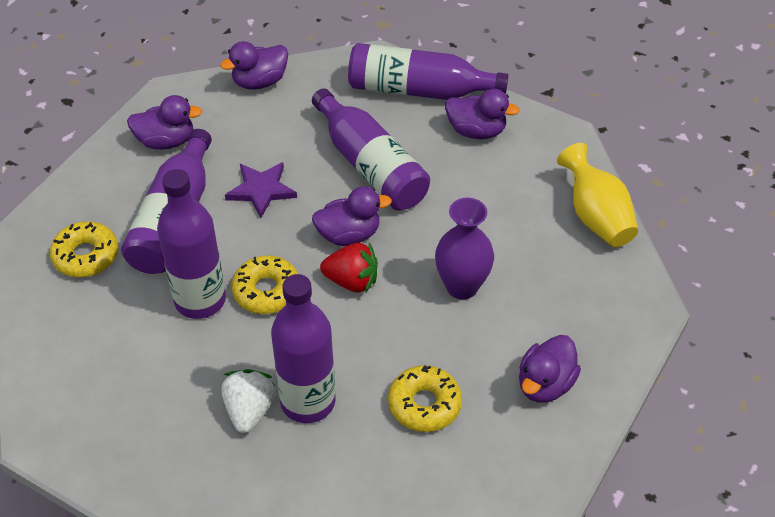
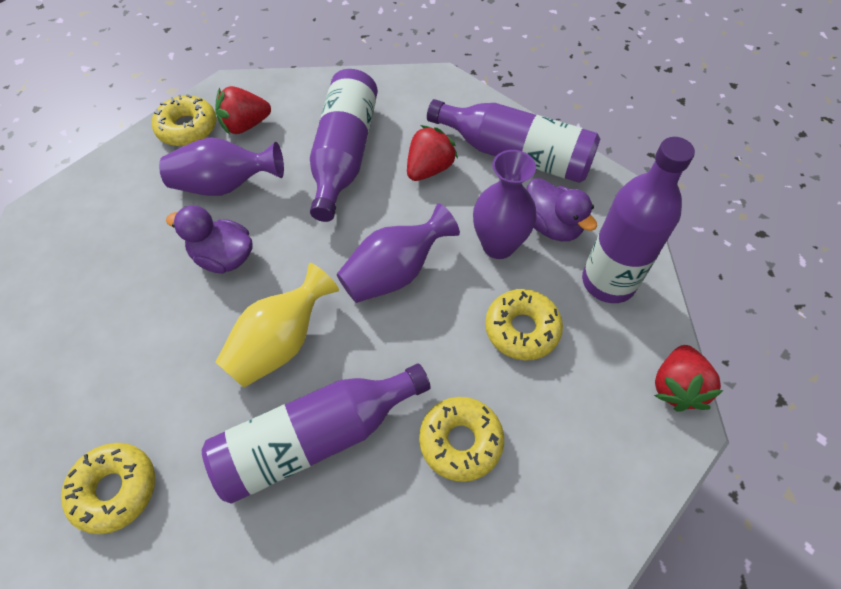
purple bottle: 5 -> 4
purple duck: 5 -> 2
purple star: 1 -> 0
purple vase: 1 -> 3
red strawberry: 1 -> 3
white strawberry: 1 -> 0
yellow donut: 3 -> 4

